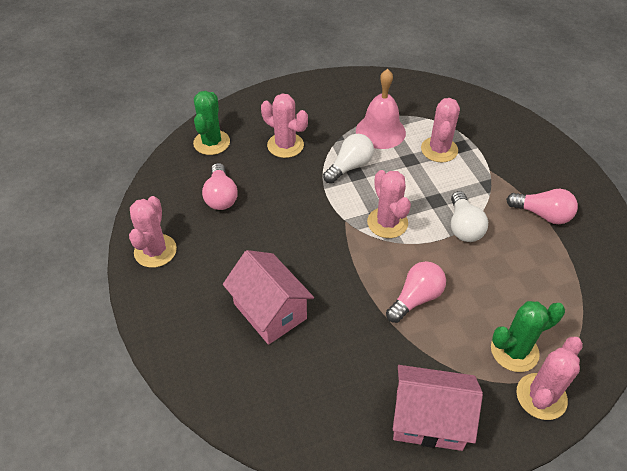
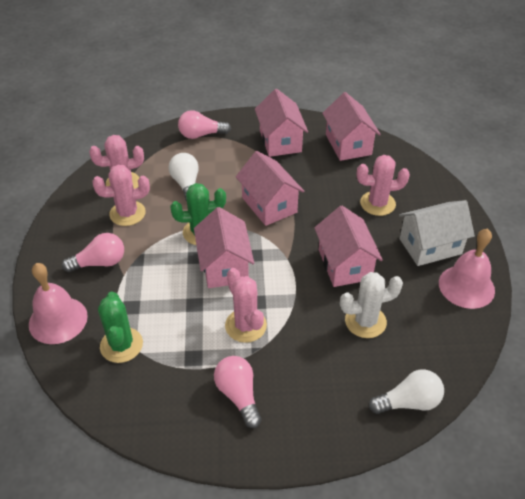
pink bell: 1 -> 2
pink cactus: 5 -> 4
pink house: 2 -> 5
white cactus: 0 -> 1
white house: 0 -> 1

